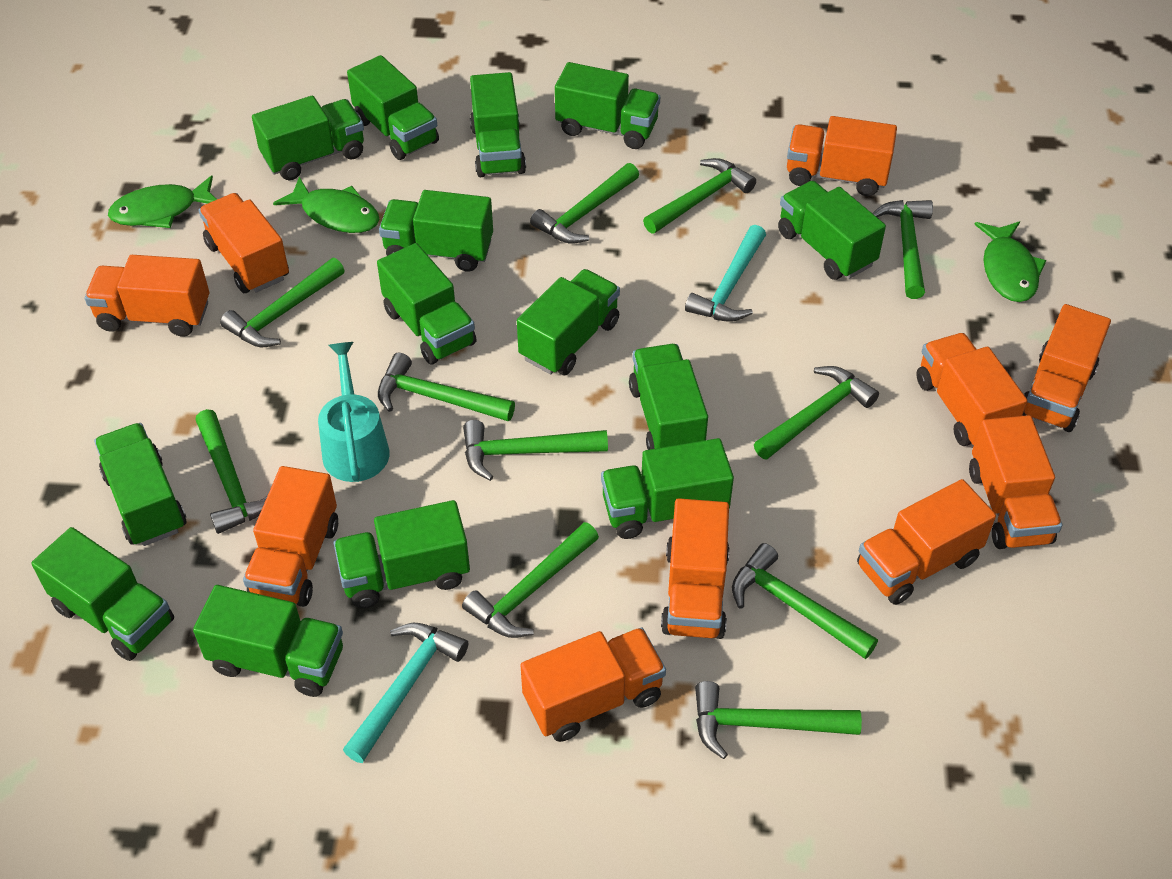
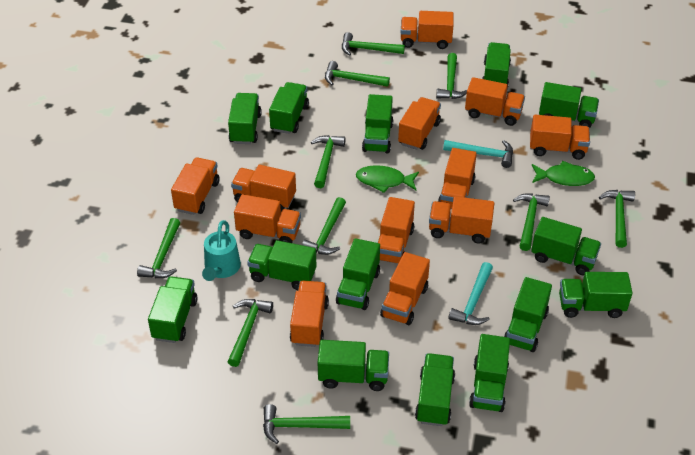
green fish: 3 -> 2
green hammer: 11 -> 10
orange truck: 10 -> 12

